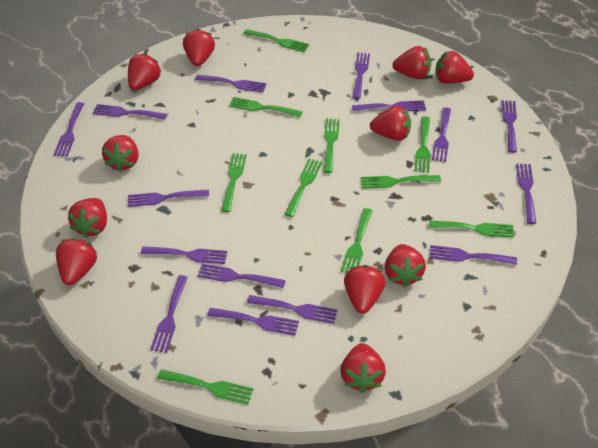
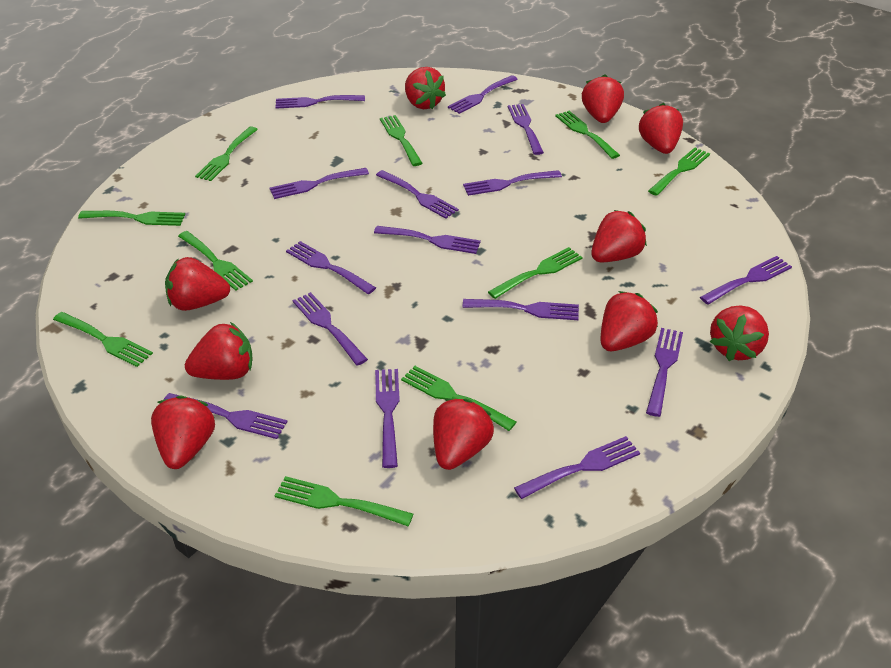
red strawberry: 11 -> 10

